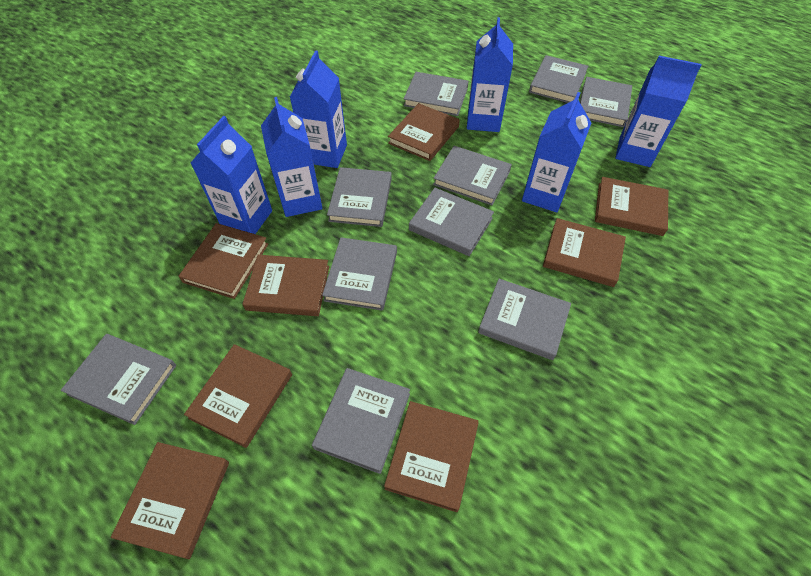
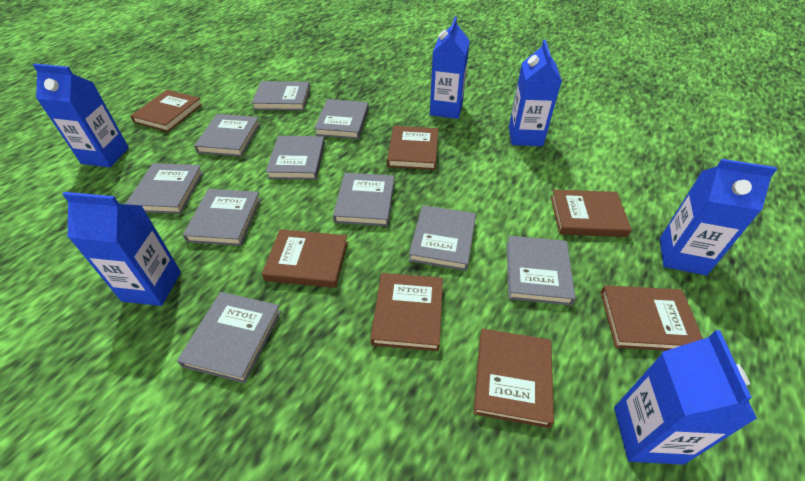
brown book: 8 -> 7

